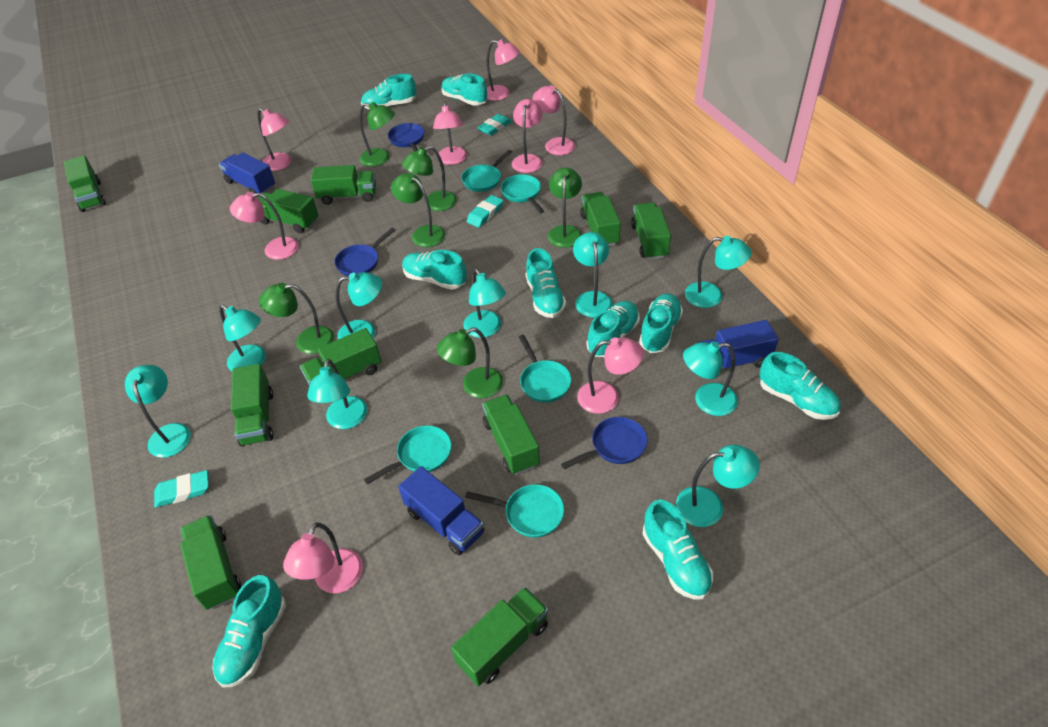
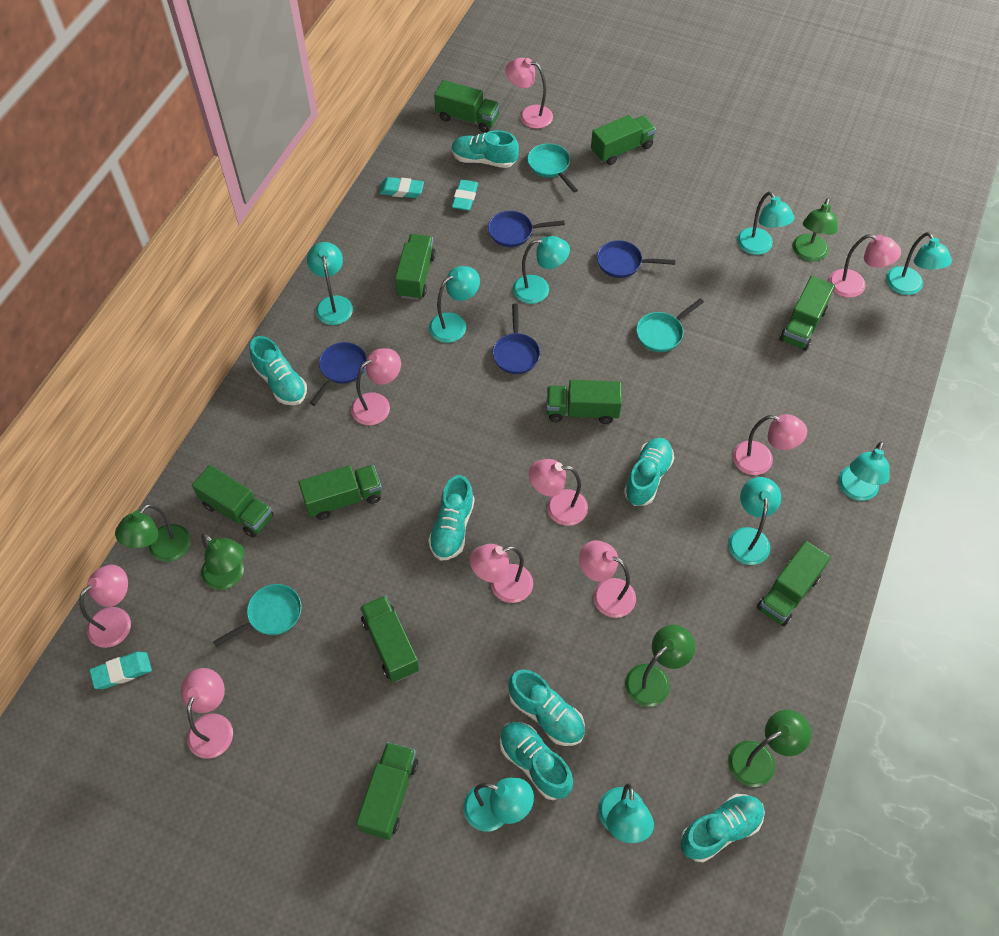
blue pan: 3 -> 4
blue truck: 3 -> 0
green lamp: 6 -> 5
pink lamp: 8 -> 9
turquoise pan: 5 -> 3
turquoise shoe: 9 -> 7

